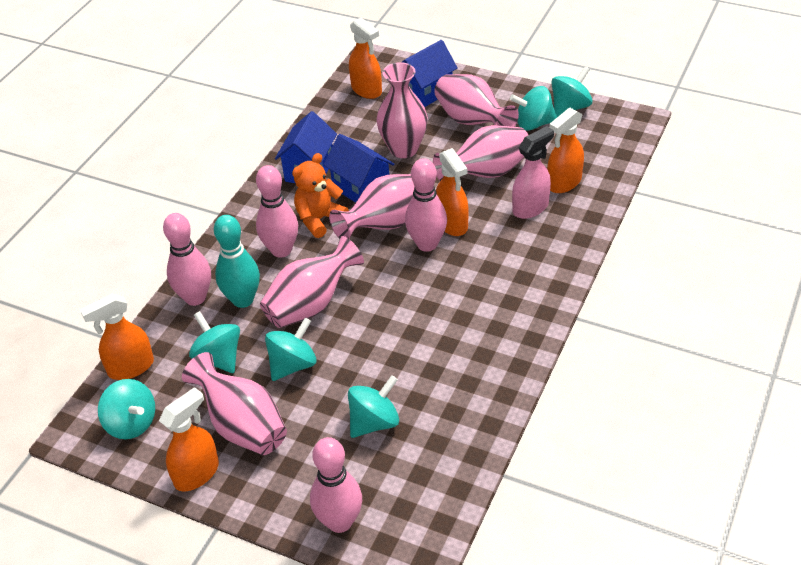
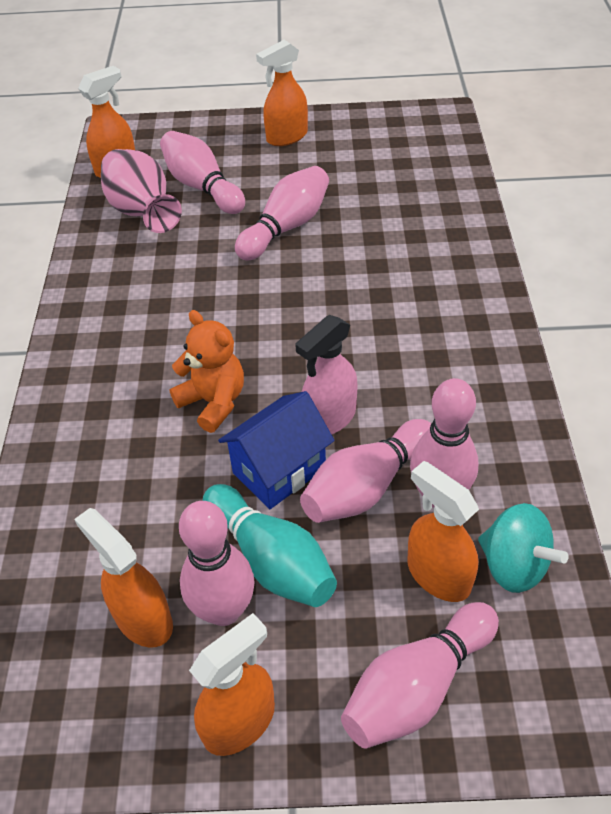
blue house: 3 -> 1
pink bowling pin: 4 -> 6
pink vase: 6 -> 1
turquoise spinning top: 6 -> 1

